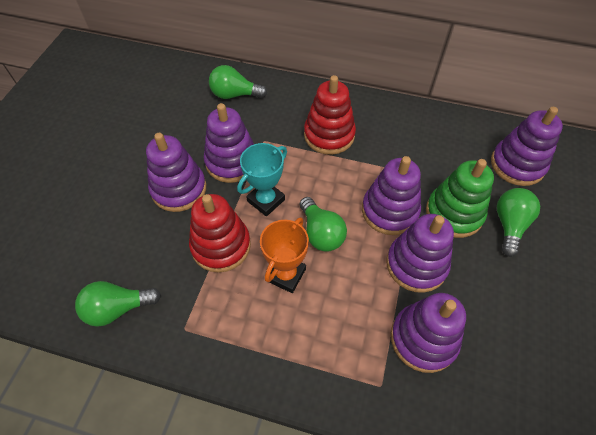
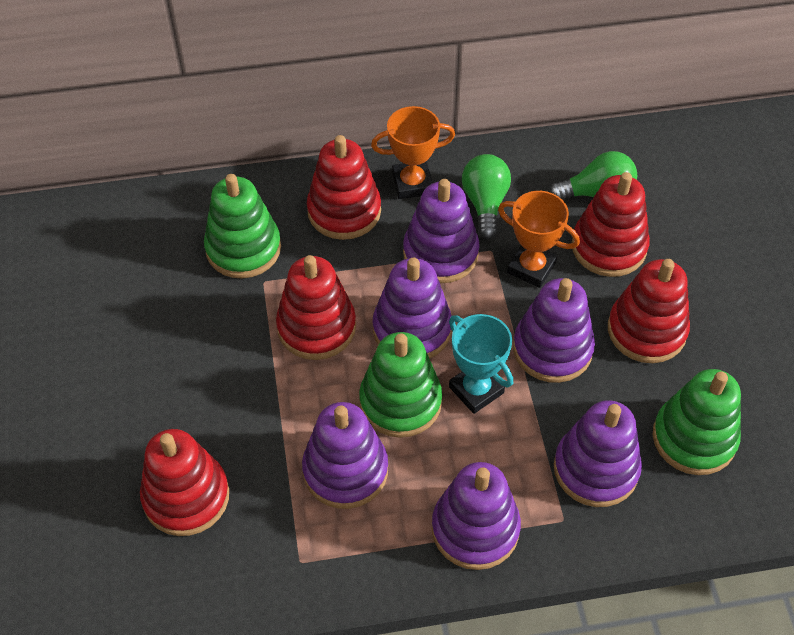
green light bulb: 4 -> 2
green stacking toy: 1 -> 3
orange trophy: 1 -> 2
red stacking toy: 2 -> 5

